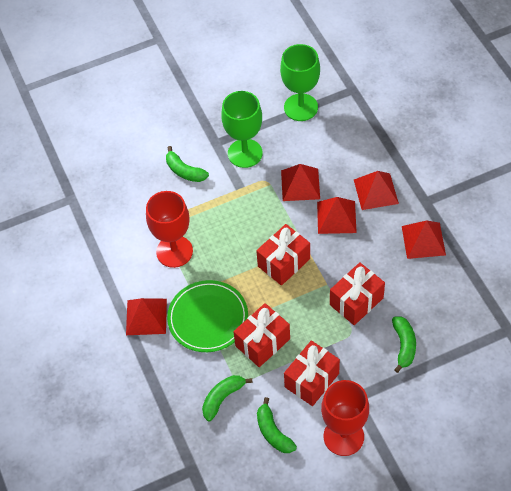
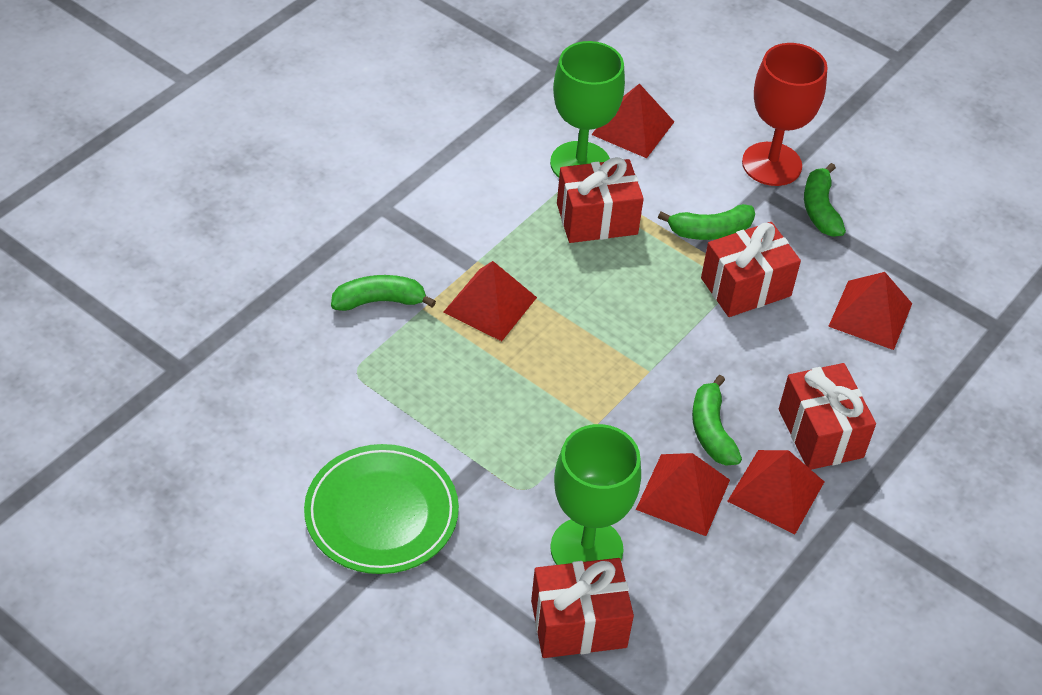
red goblet: 2 -> 1

